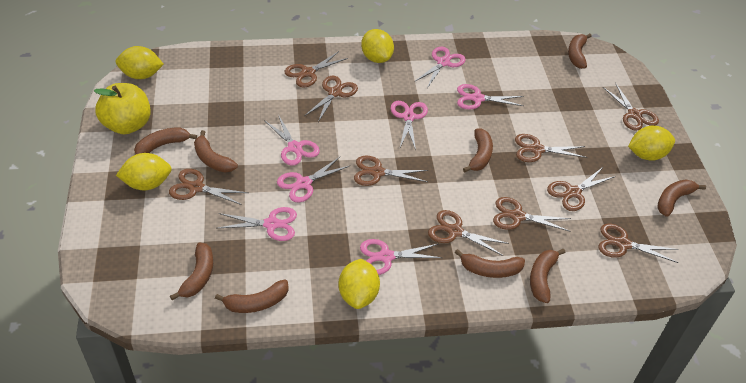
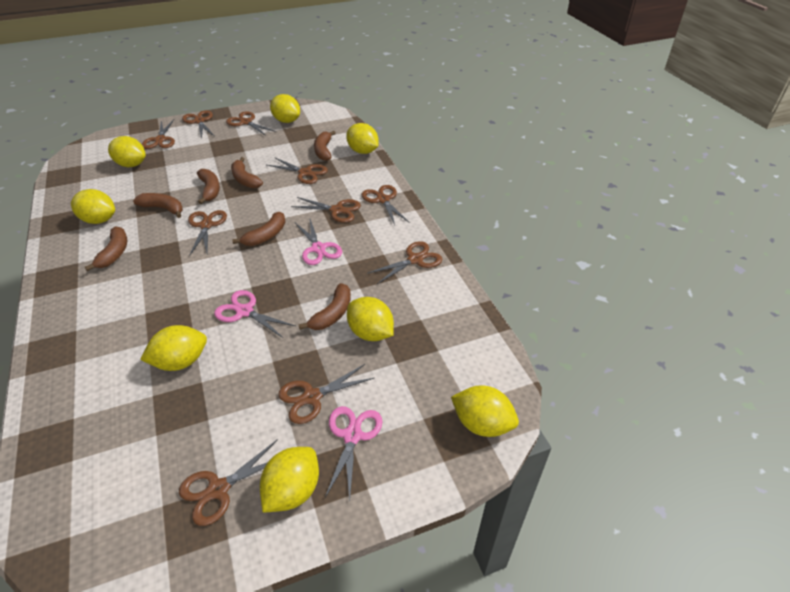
brown banana: 9 -> 7
pink scissors: 7 -> 3
yellow apple: 1 -> 0
yellow lemon: 5 -> 8

